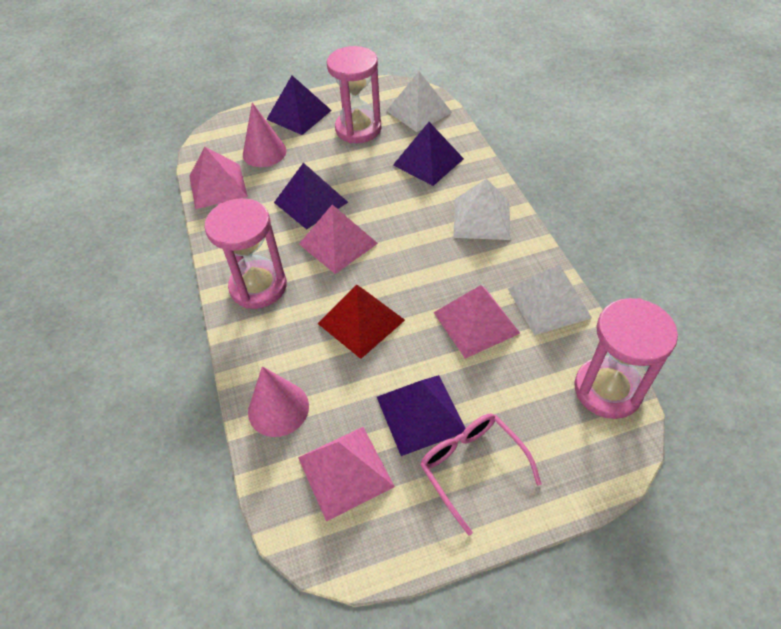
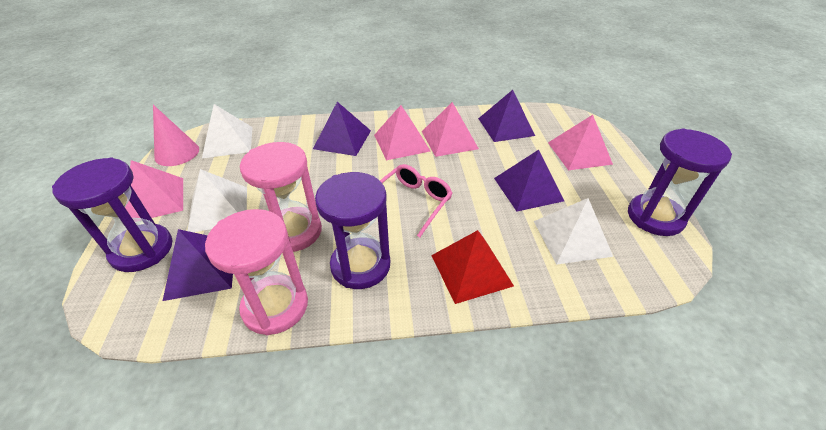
pink cone: 2 -> 1
pink hourglass: 3 -> 2
purple hourglass: 0 -> 3

